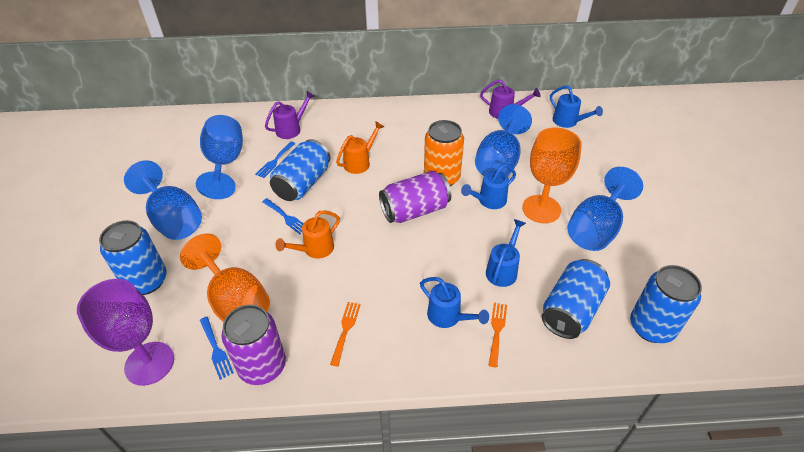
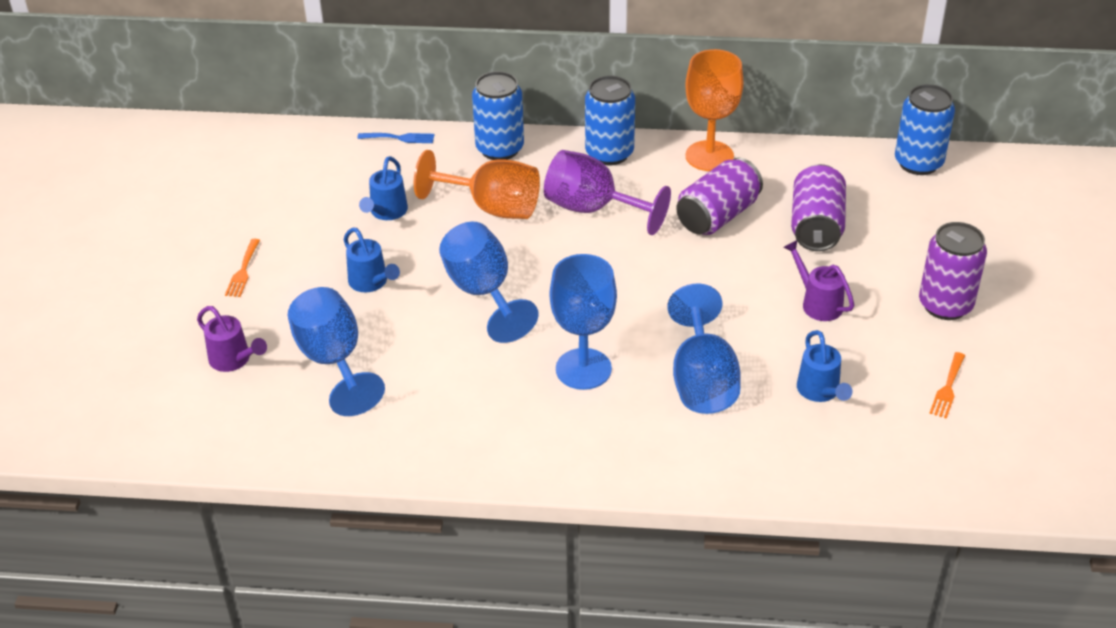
blue can: 4 -> 3
blue fork: 3 -> 1
blue watering can: 4 -> 3
orange can: 1 -> 0
orange watering can: 2 -> 0
purple can: 2 -> 3

